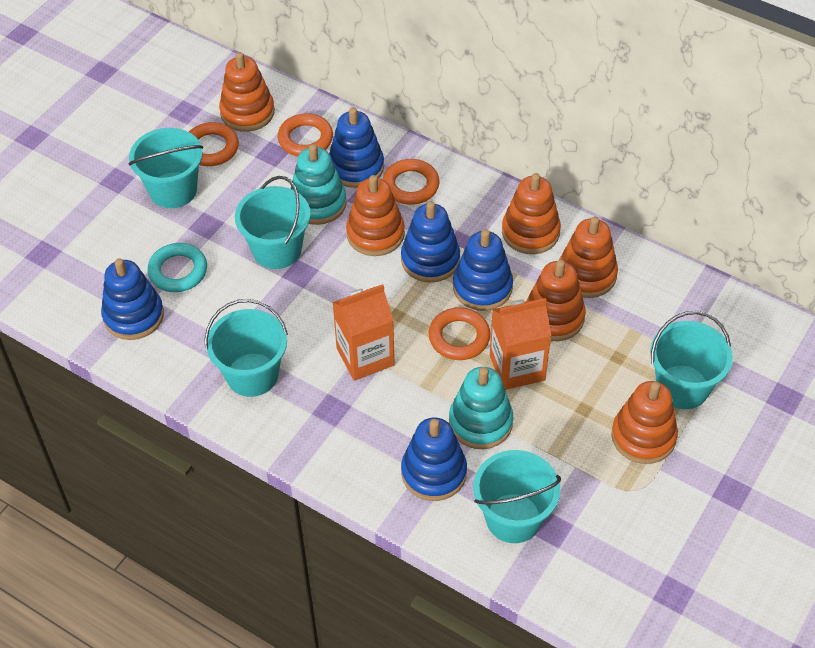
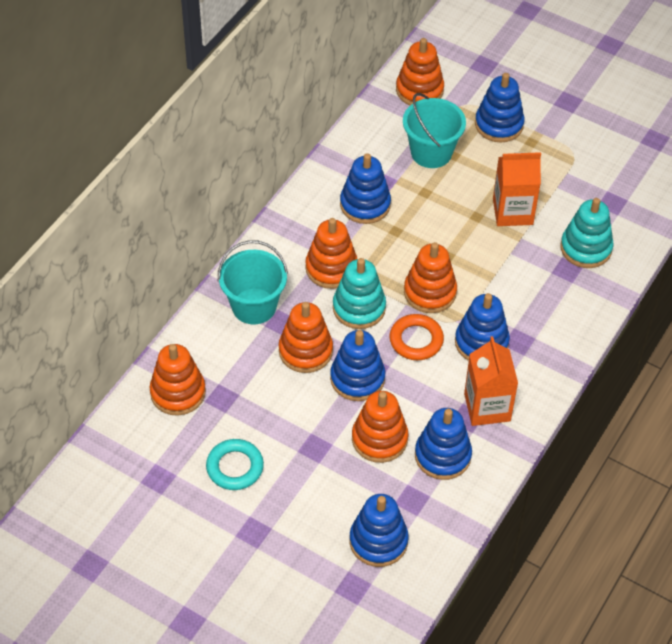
blue stacking toy: 5 -> 6
orange ring: 4 -> 1
turquoise bucket: 5 -> 2

